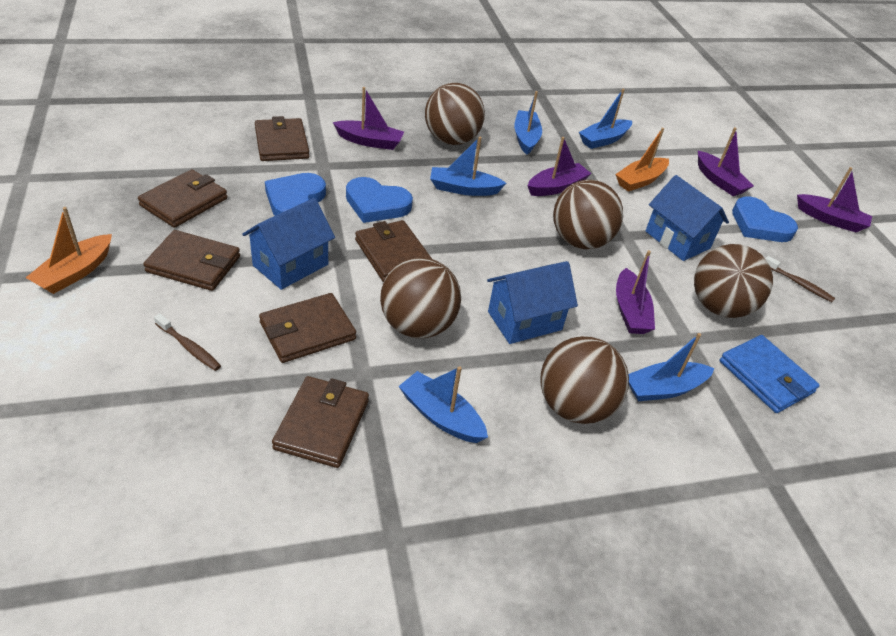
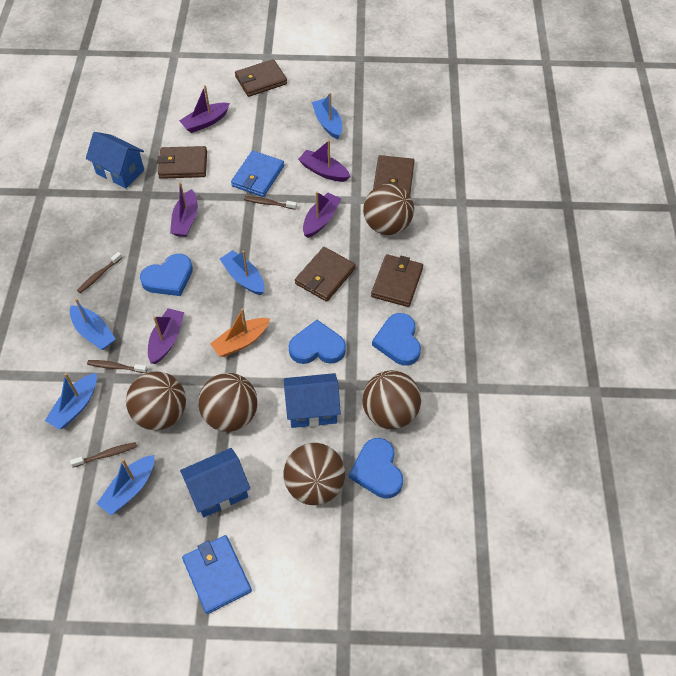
blue heart: 3 -> 4
blue wallet: 1 -> 2
brown toothbrush: 2 -> 4
brown wallet: 6 -> 5
orange boat: 2 -> 1

